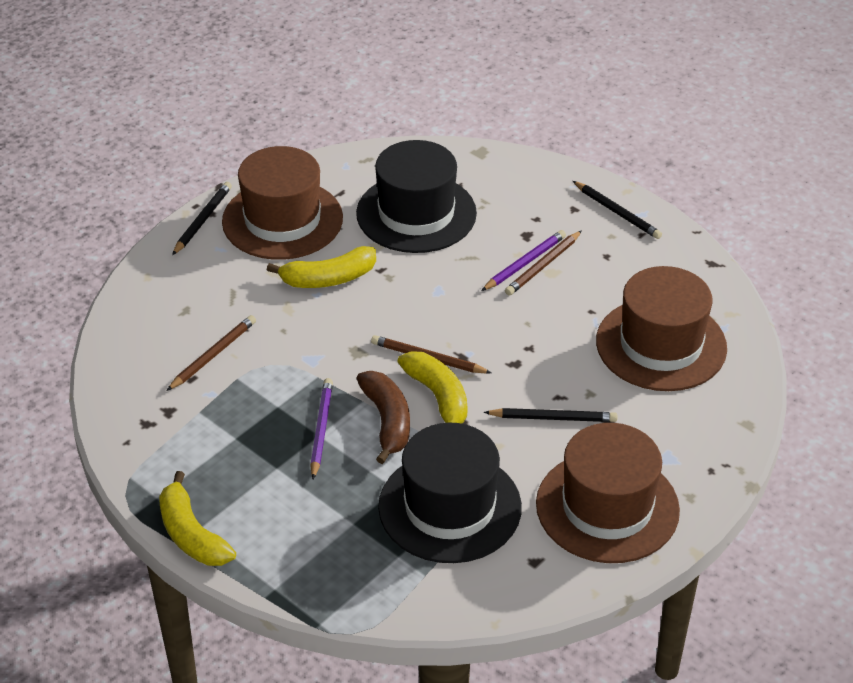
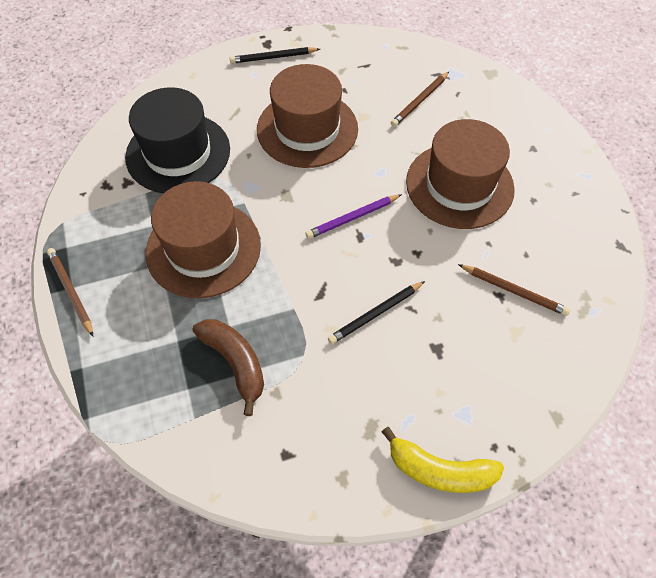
black hat: 2 -> 1
black pencil: 3 -> 2
purple pencil: 2 -> 1
yellow banana: 3 -> 1

